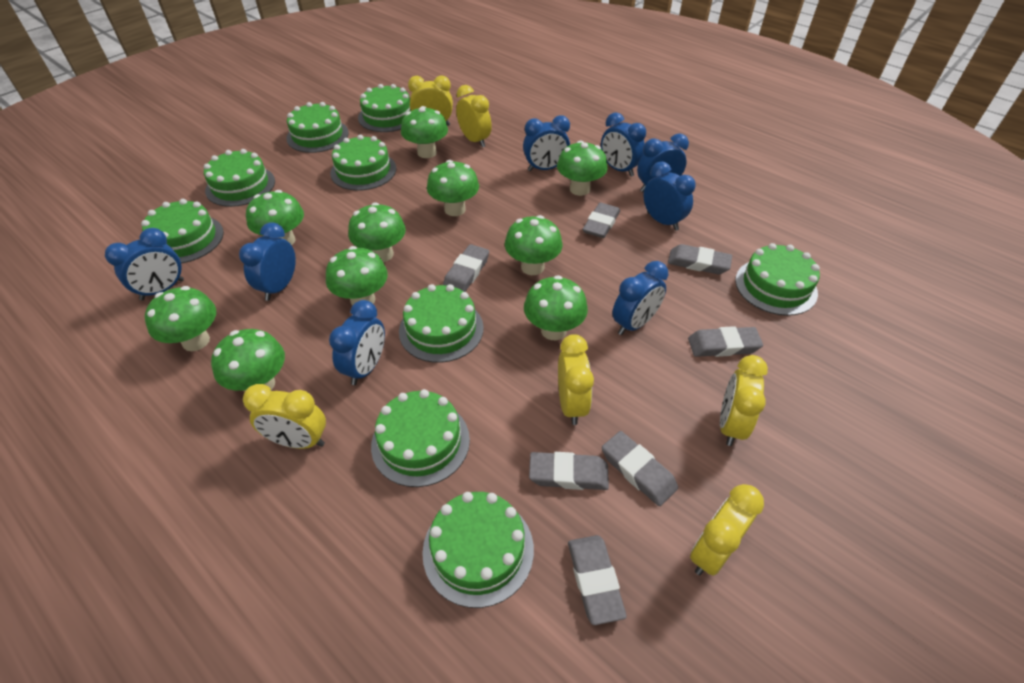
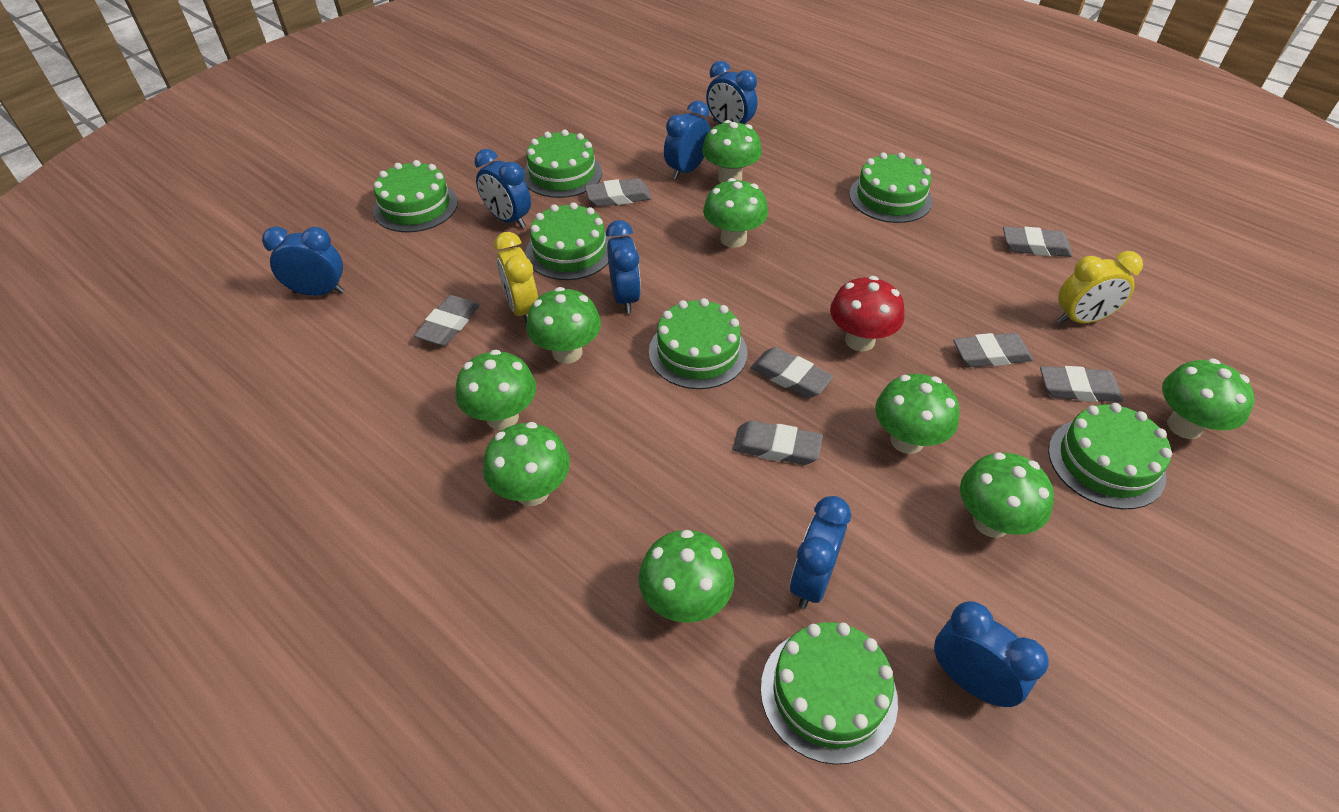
blue clock: 8 -> 7
green cake: 9 -> 7
green mushroom: 10 -> 9
red mushroom: 0 -> 1
yellow clock: 6 -> 2

